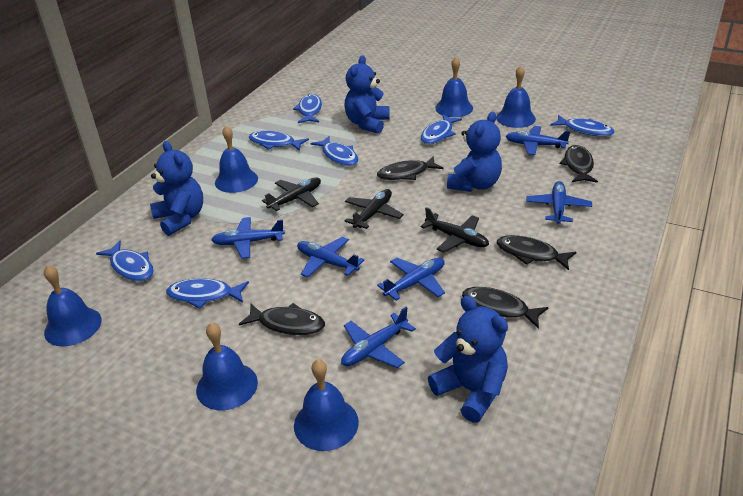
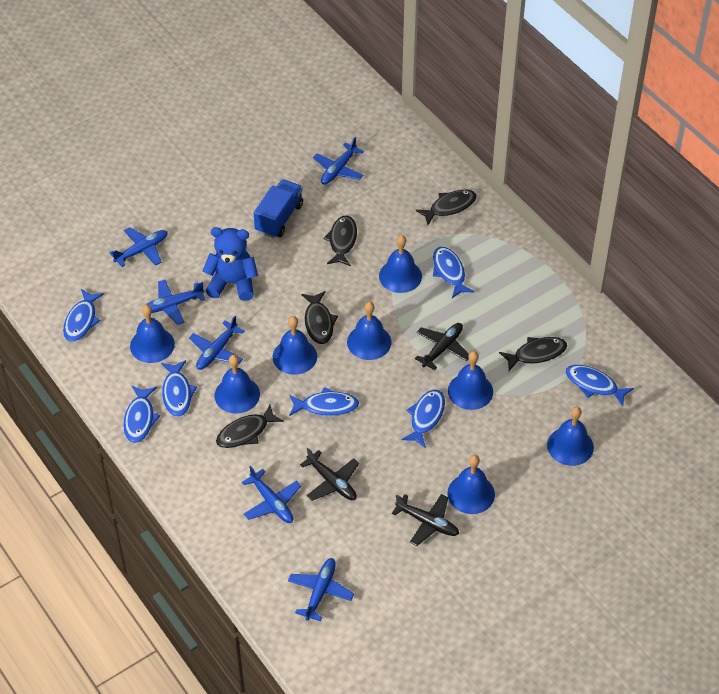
blue bell: 6 -> 8
blue teddy bear: 4 -> 1
blue truck: 0 -> 1

